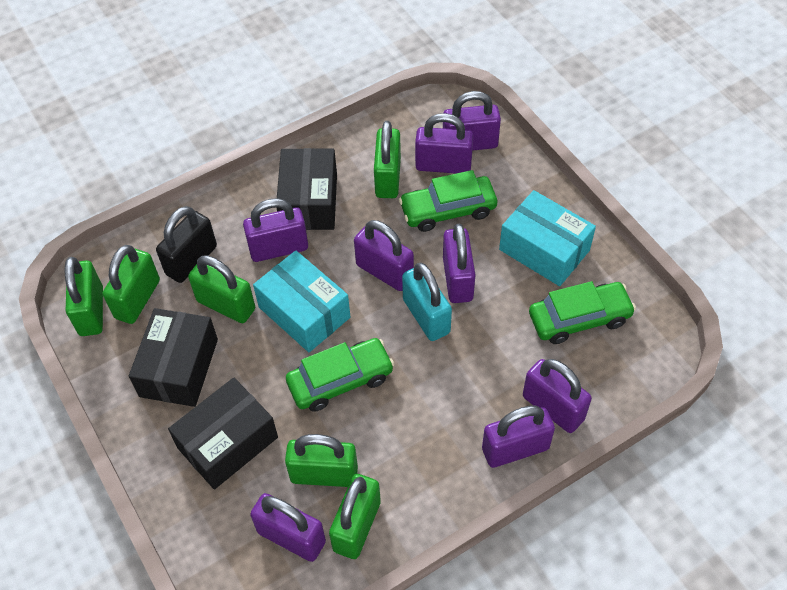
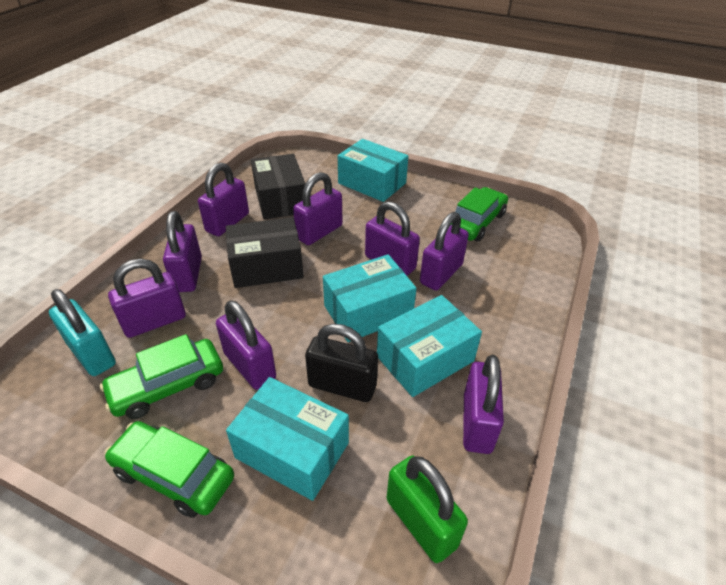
black box: 3 -> 2
green padlock: 6 -> 1
turquoise box: 2 -> 4

